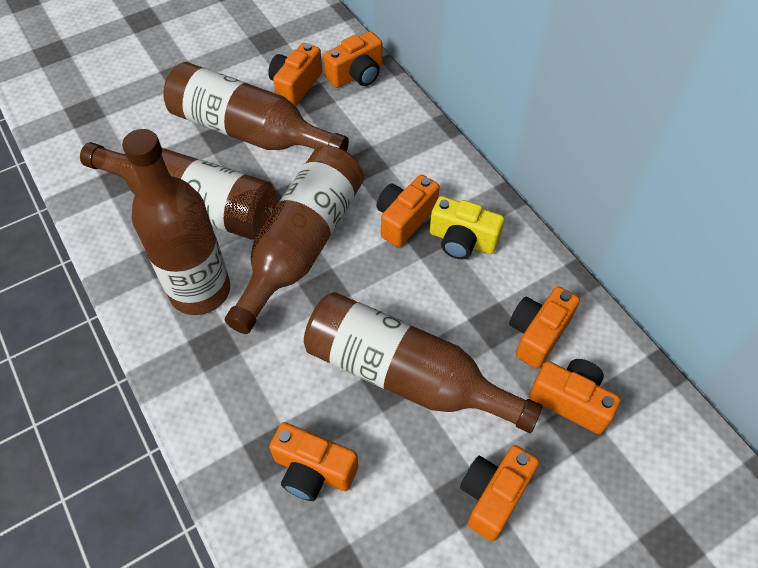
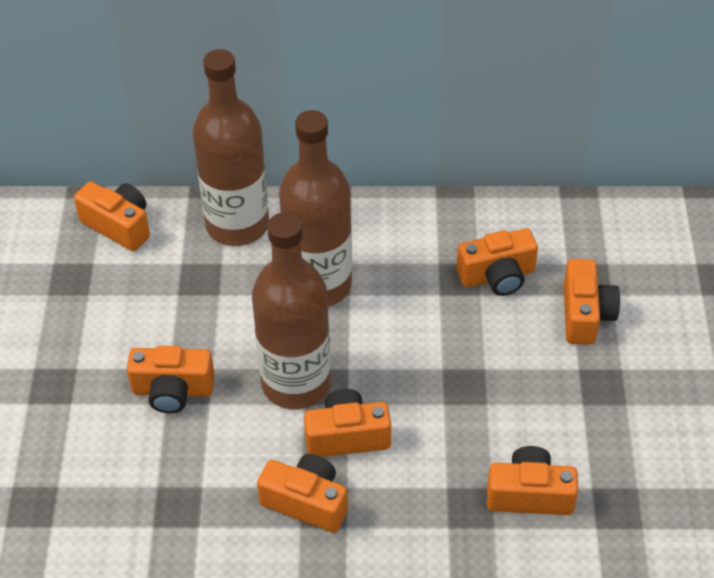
brown bottle: 5 -> 3
yellow camera: 1 -> 0

